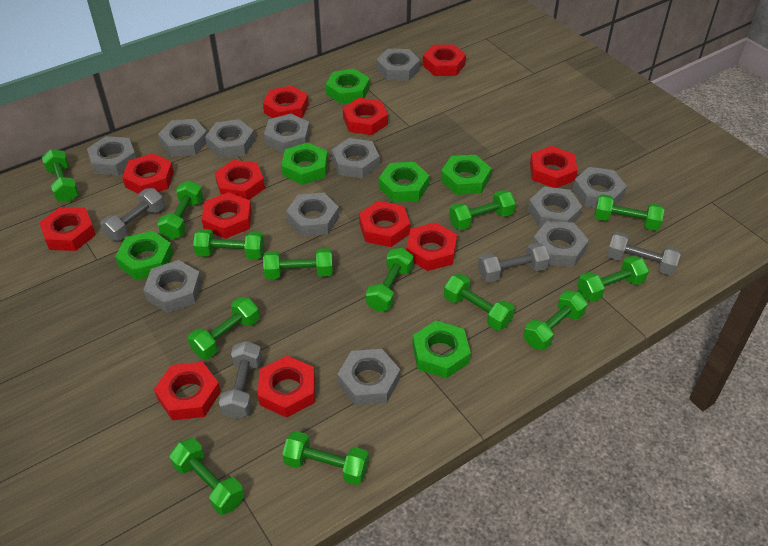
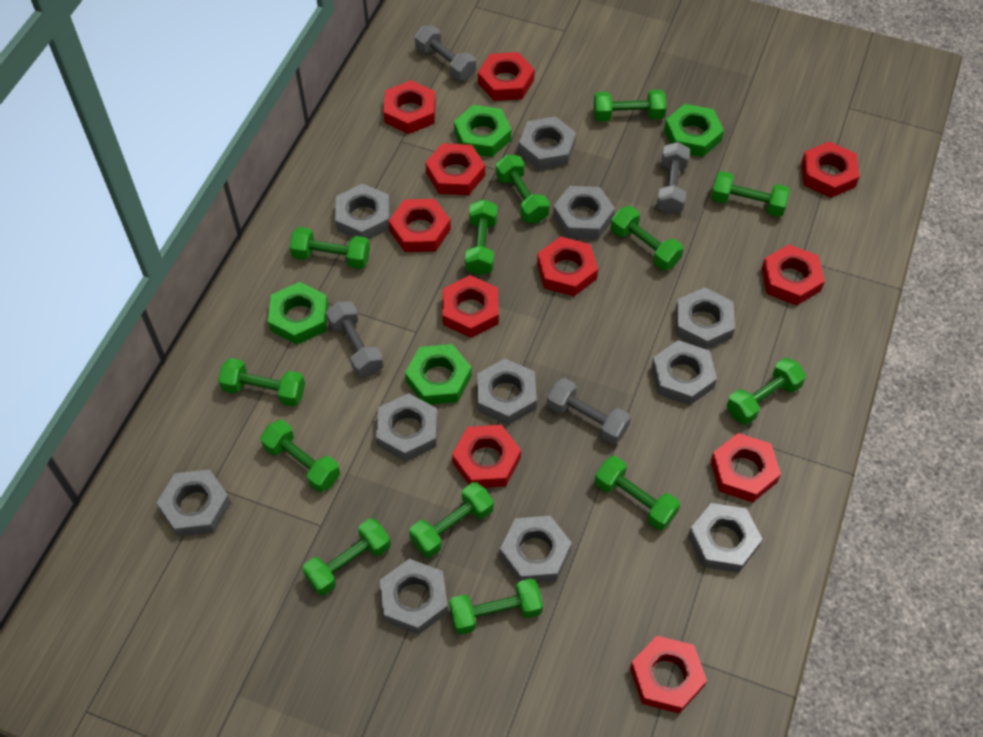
green nut: 6 -> 4
grey nut: 12 -> 11
red nut: 12 -> 11

